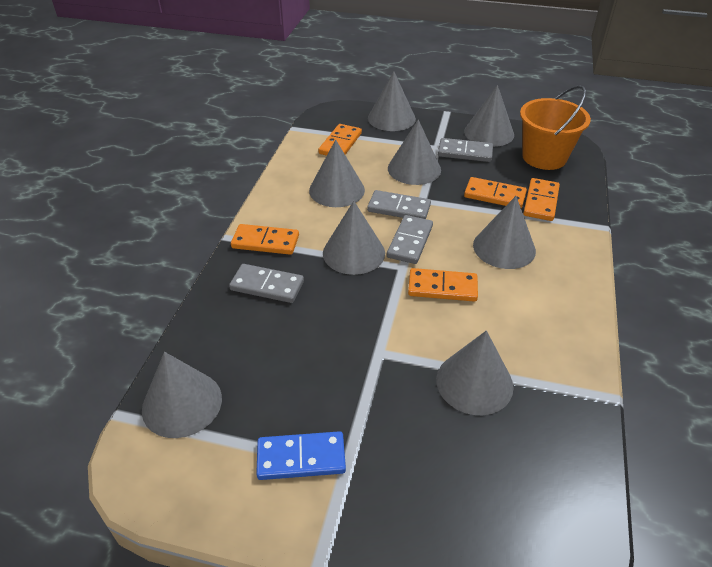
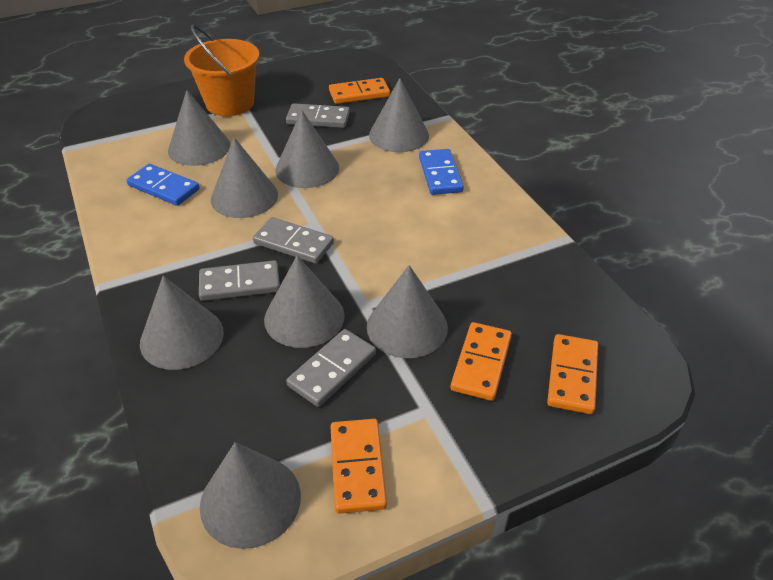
blue domino: 1 -> 2
orange domino: 5 -> 4

